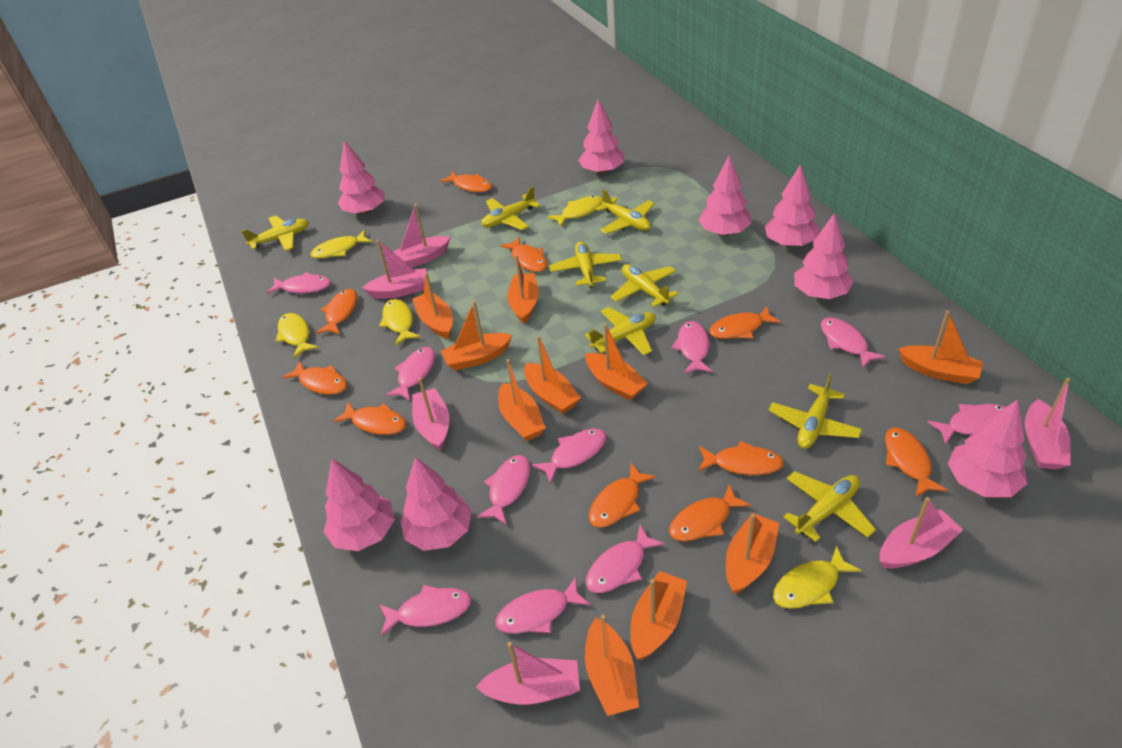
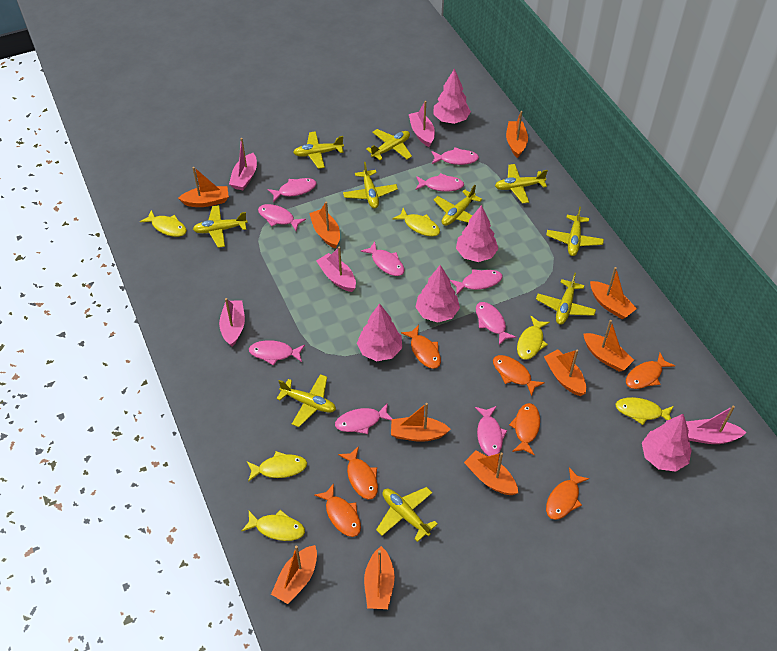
orange fish: 10 -> 7
pink boat: 6 -> 5
pink tree: 8 -> 5
yellow fish: 5 -> 6
yellow plane: 8 -> 10

